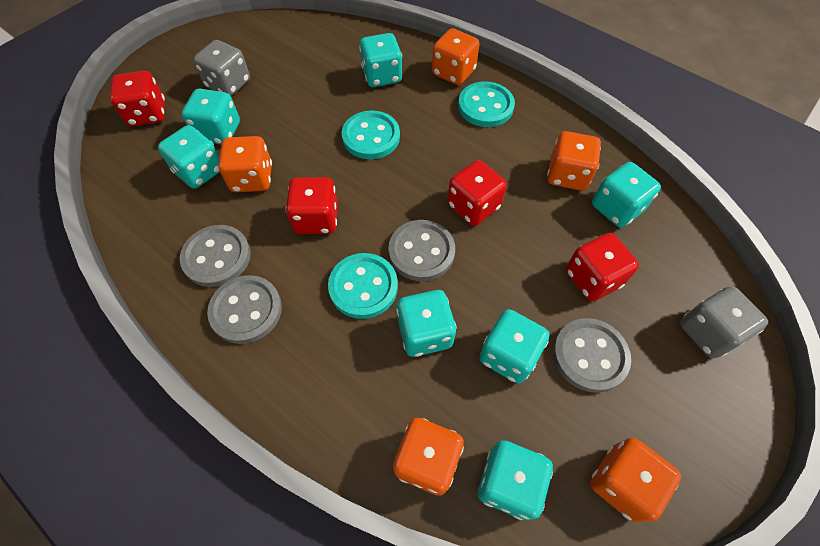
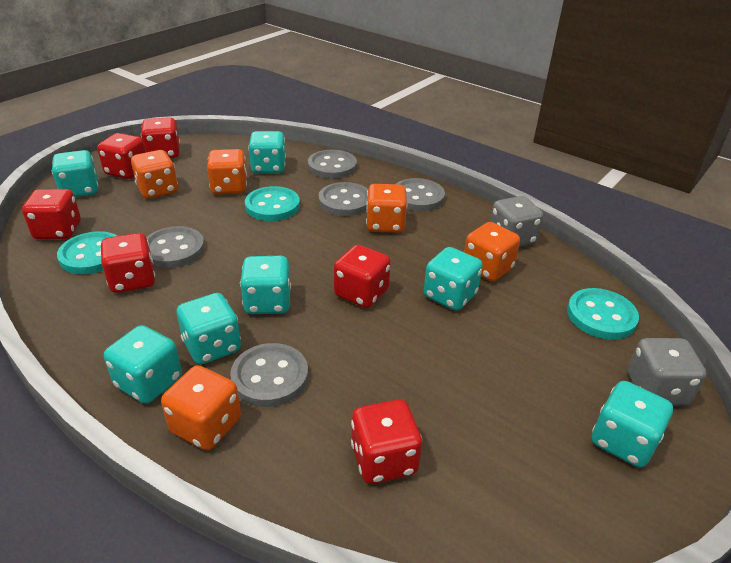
grey button: 4 -> 5
red dice: 4 -> 6

